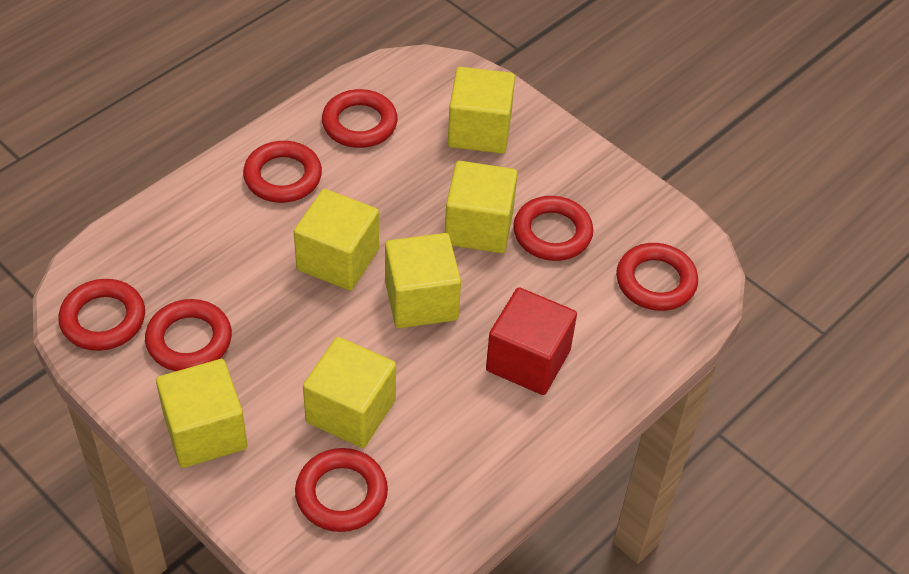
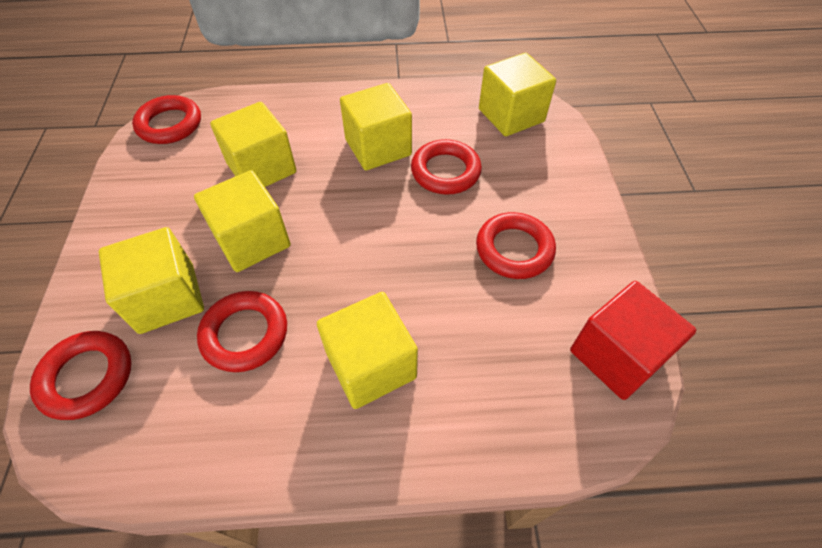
red ring: 7 -> 5

